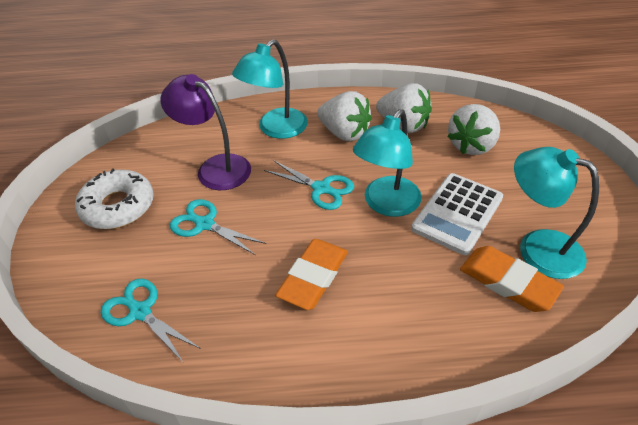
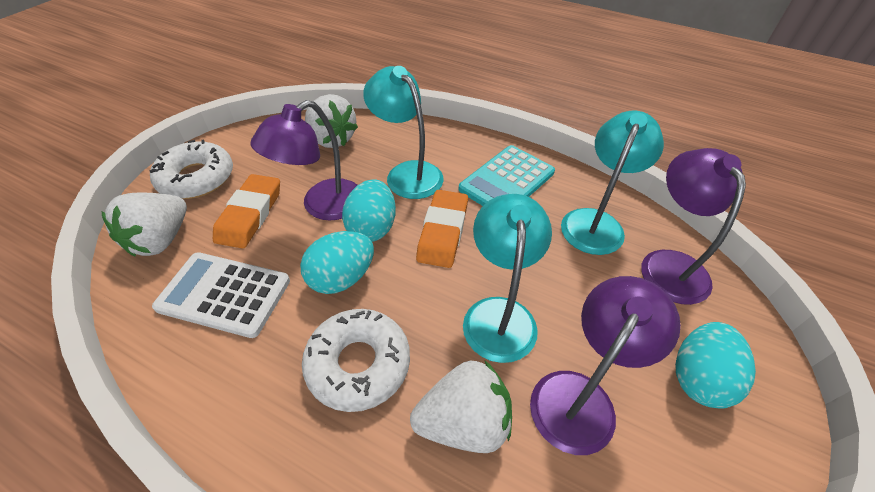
purple lamp: 1 -> 3
turquoise calculator: 0 -> 1
turquoise egg: 0 -> 3
turquoise scissors: 3 -> 0
white donut: 1 -> 2

